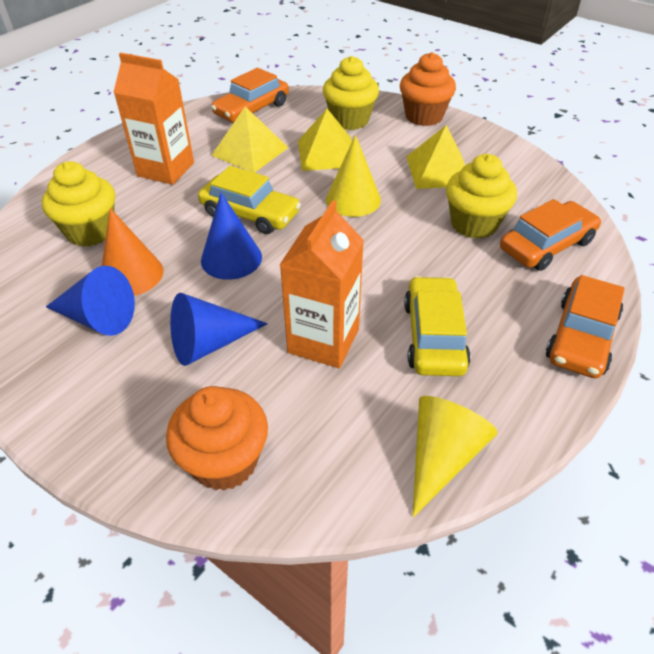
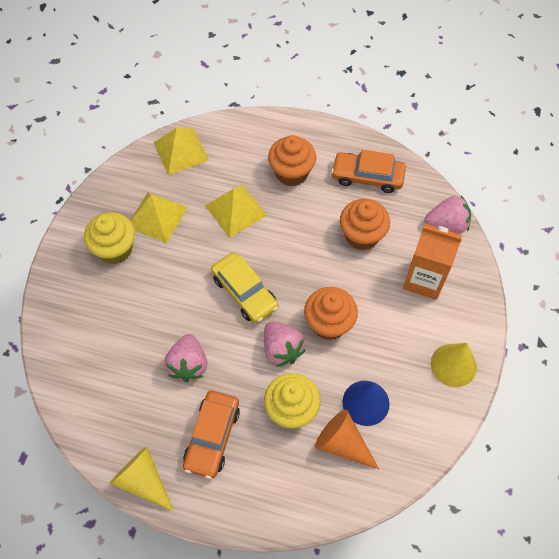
blue cone: 3 -> 1
orange car: 3 -> 2
orange carton: 2 -> 1
orange cupcake: 2 -> 3
pink strawberry: 0 -> 3
yellow car: 2 -> 1
yellow cupcake: 3 -> 2

